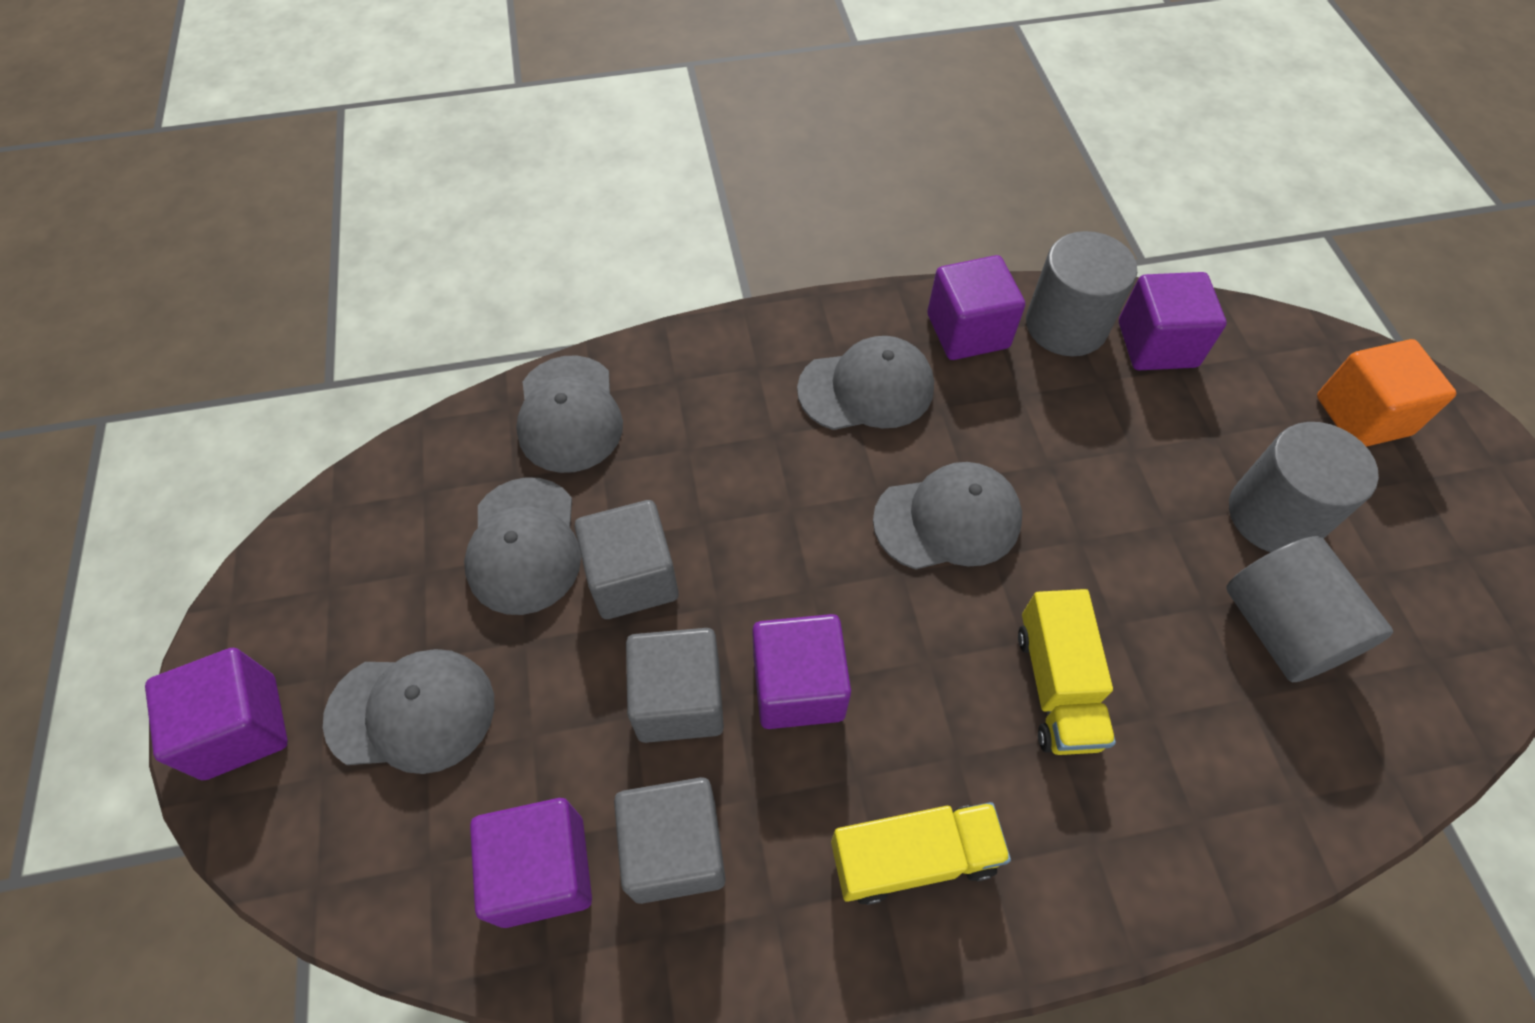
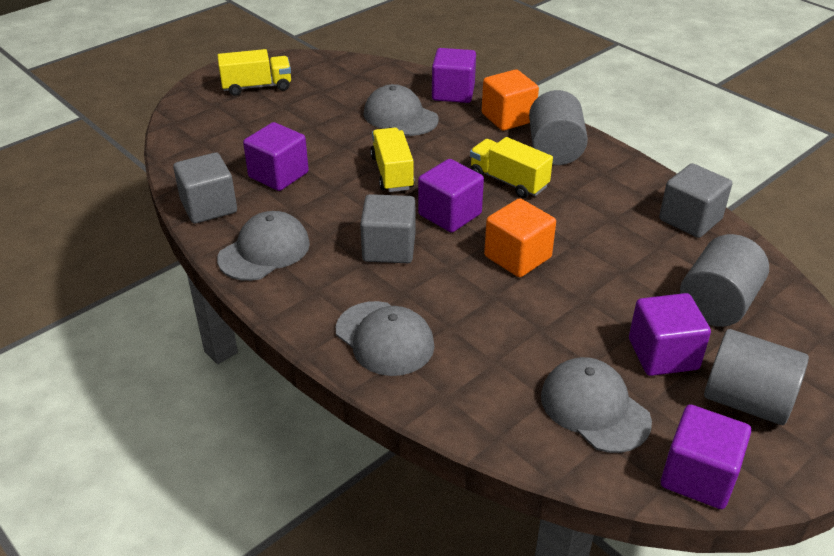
grey cap: 5 -> 4
orange cube: 1 -> 2
yellow truck: 2 -> 3

